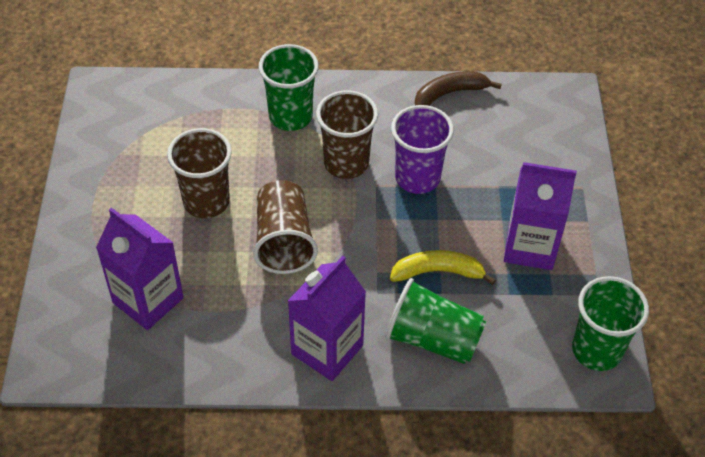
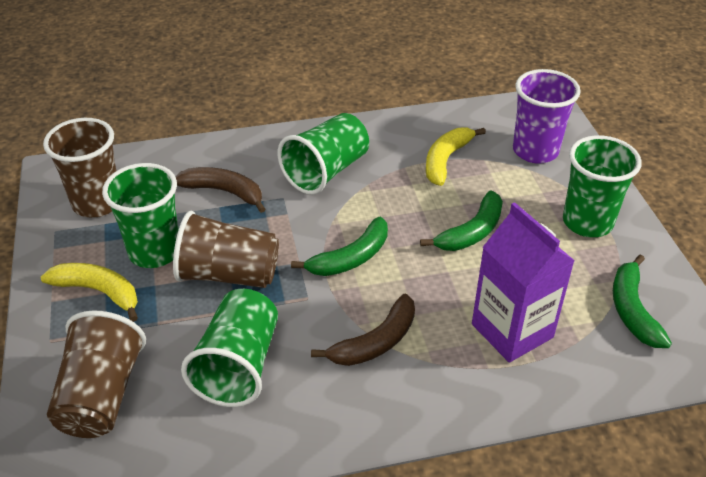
brown banana: 1 -> 2
green banana: 0 -> 3
green cup: 3 -> 4
purple carton: 3 -> 1
yellow banana: 1 -> 2

